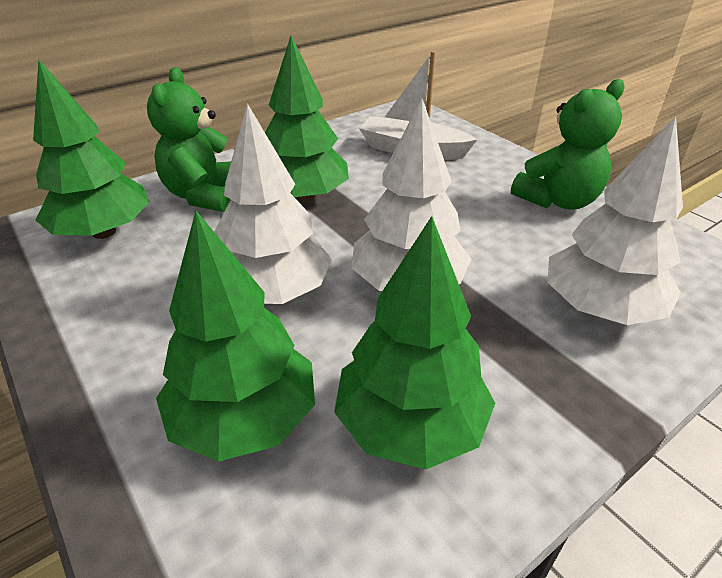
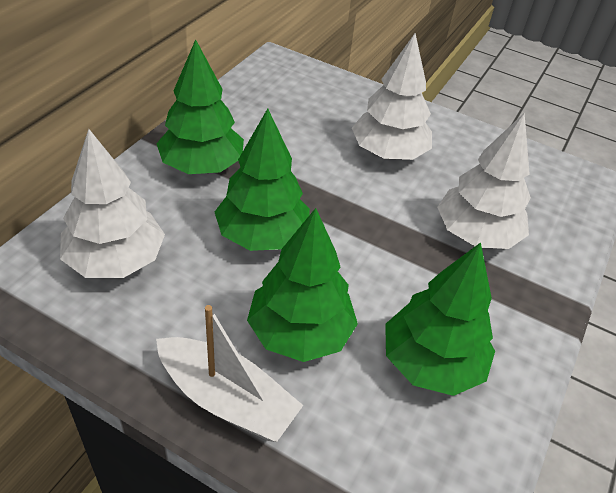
green teddy bear: 2 -> 0

